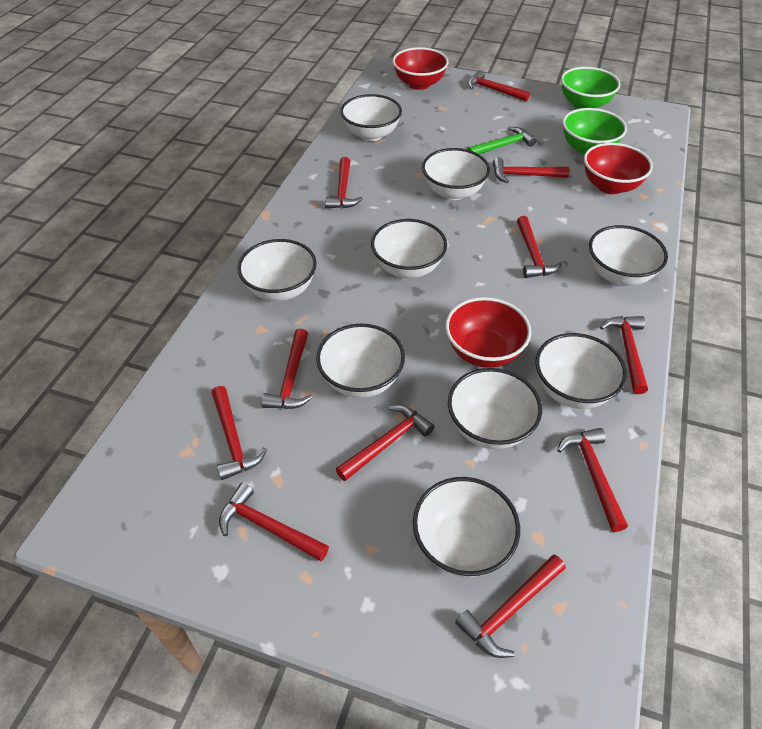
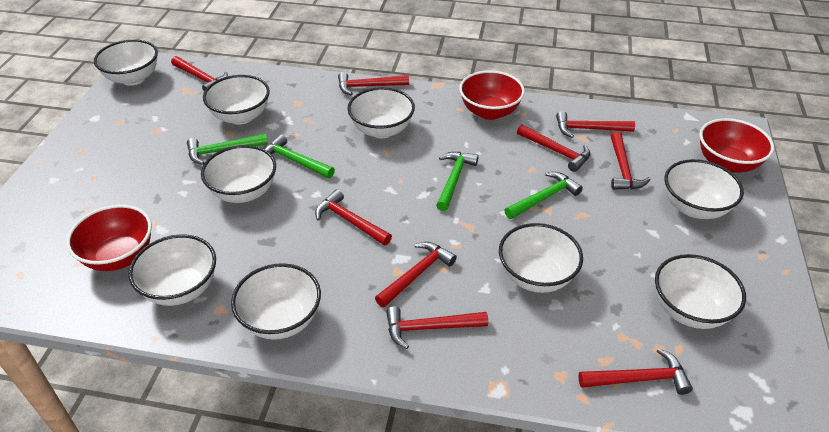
green bowl: 2 -> 0
green hammer: 1 -> 4
red hammer: 11 -> 9

